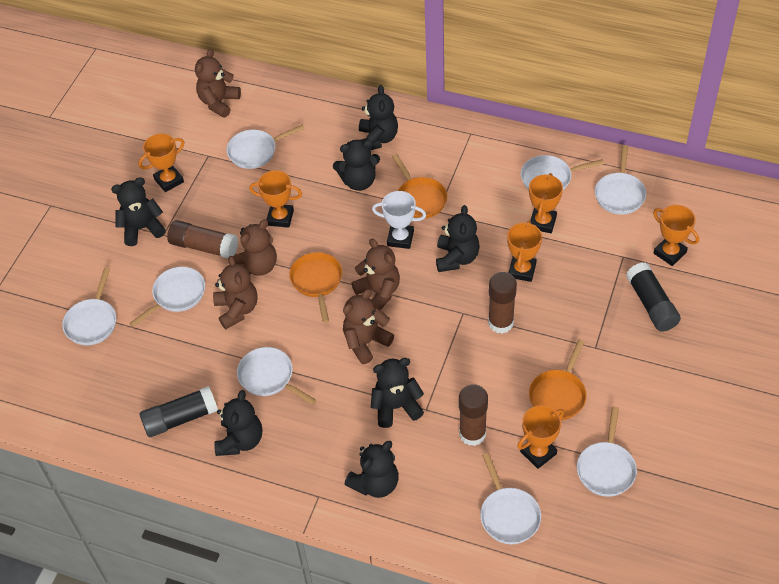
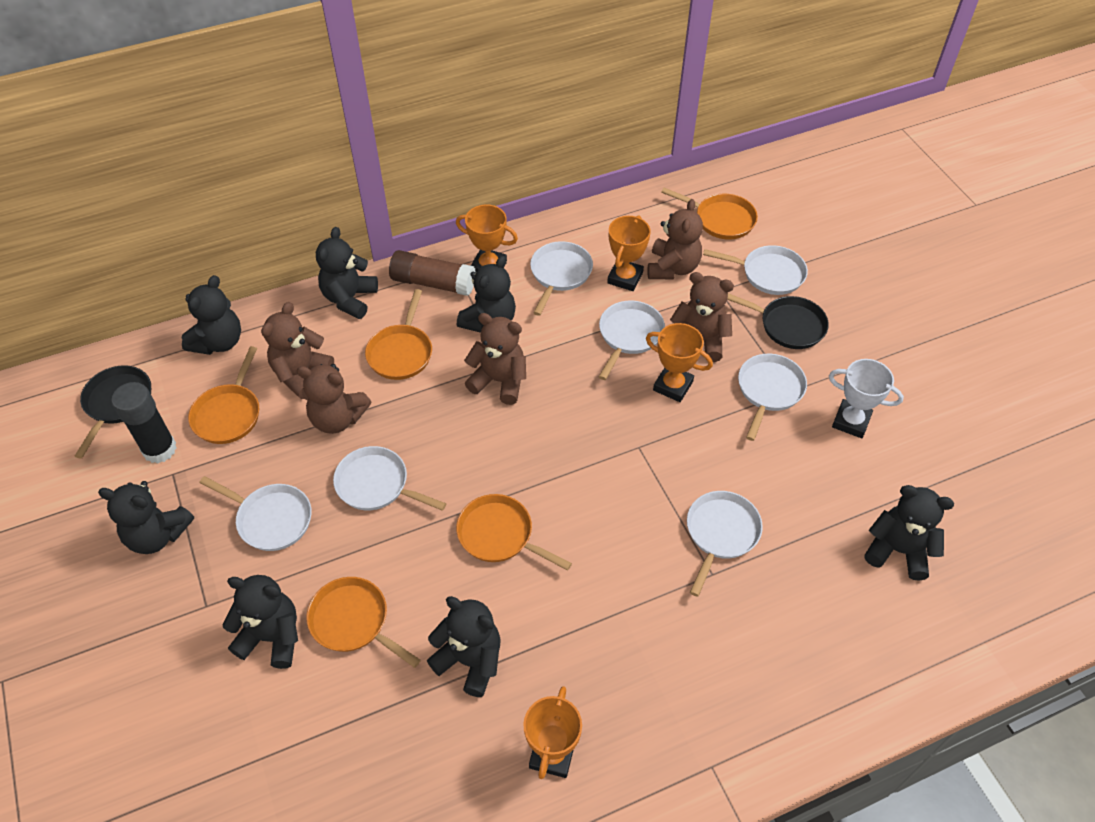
black glue stick: 2 -> 1
black pan: 0 -> 2
brown glue stick: 3 -> 1
orange pan: 3 -> 5
orange trophy: 6 -> 4
white pan: 8 -> 7

